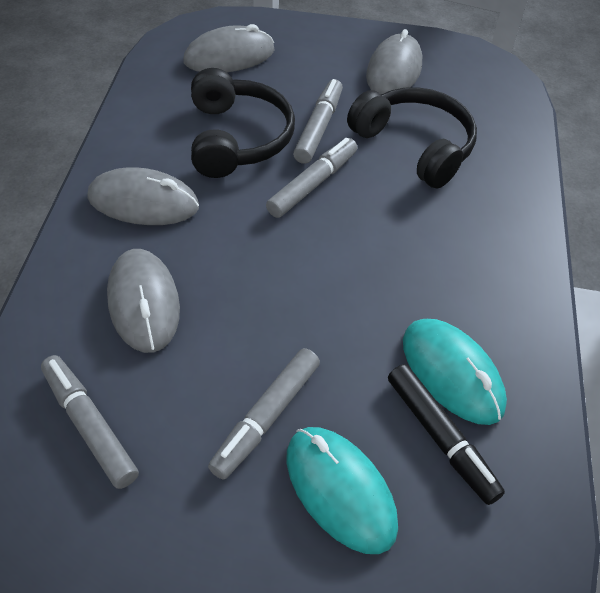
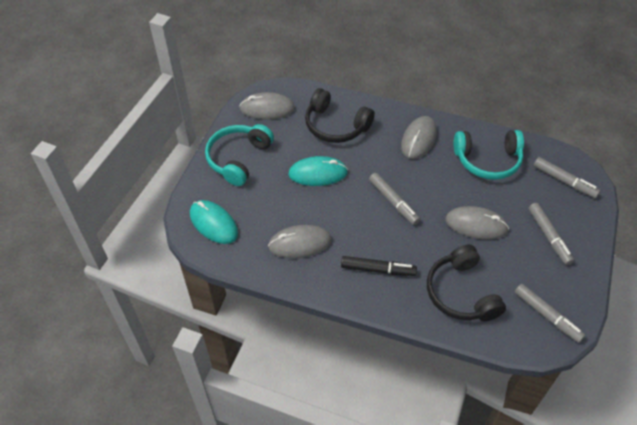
turquoise headphones: 0 -> 2

